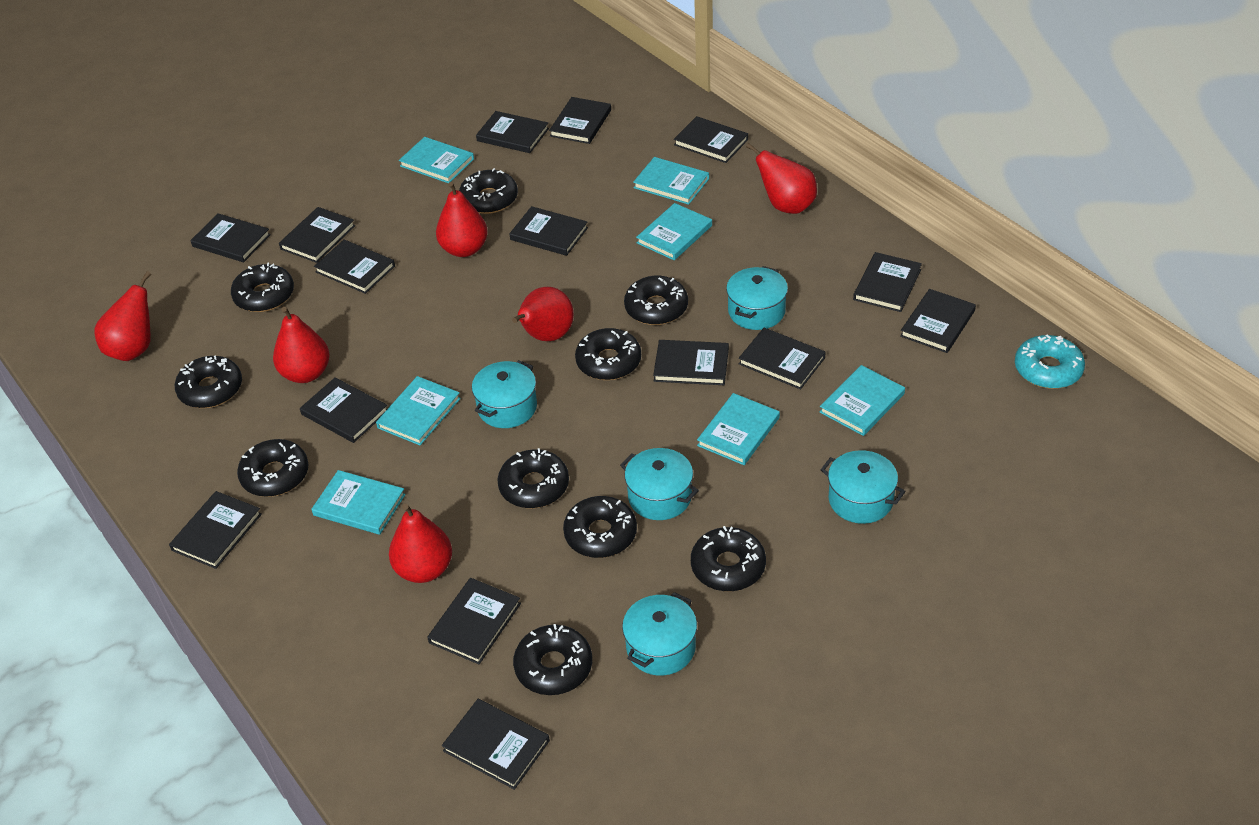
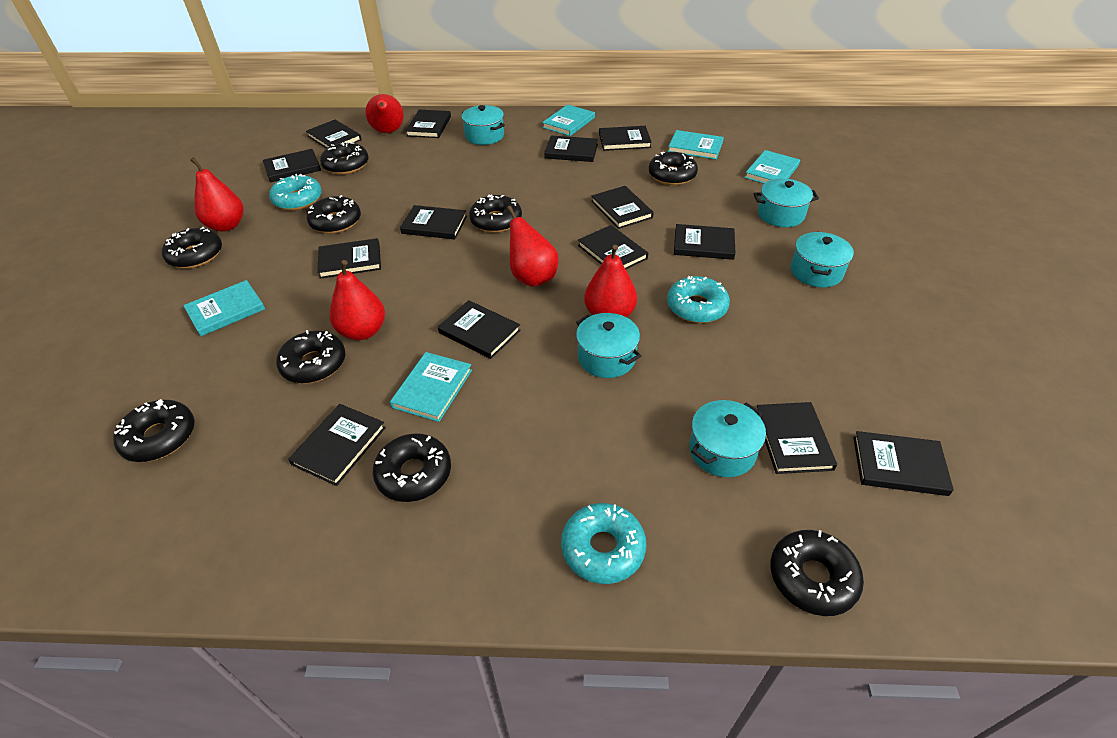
black book: 15 -> 14
black donut: 10 -> 9
red pear: 6 -> 5
turquoise book: 7 -> 5
turquoise donut: 1 -> 3

